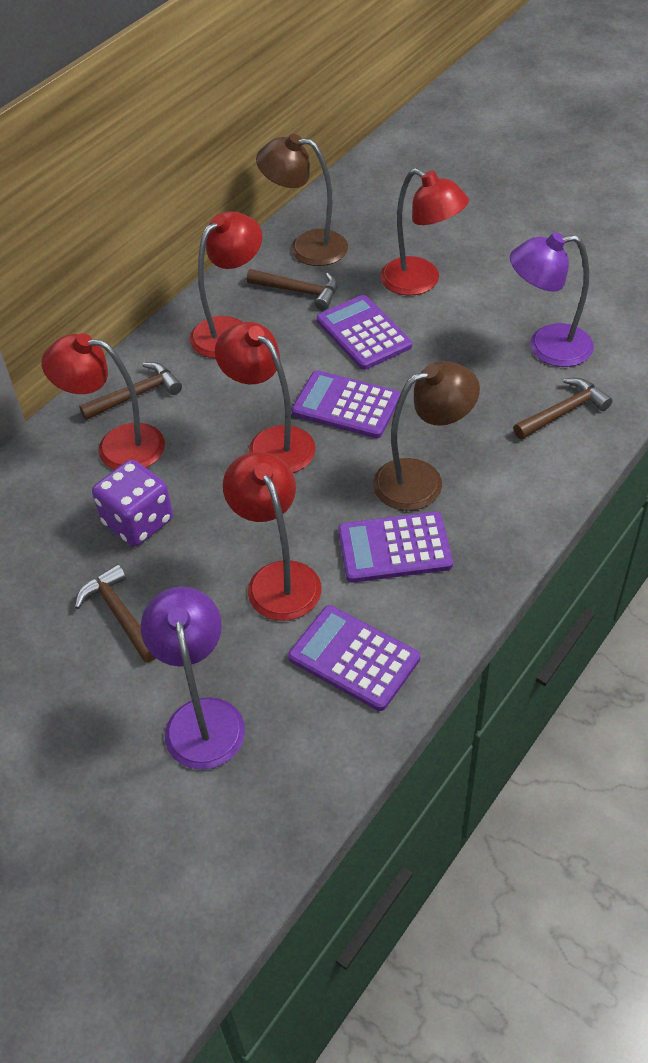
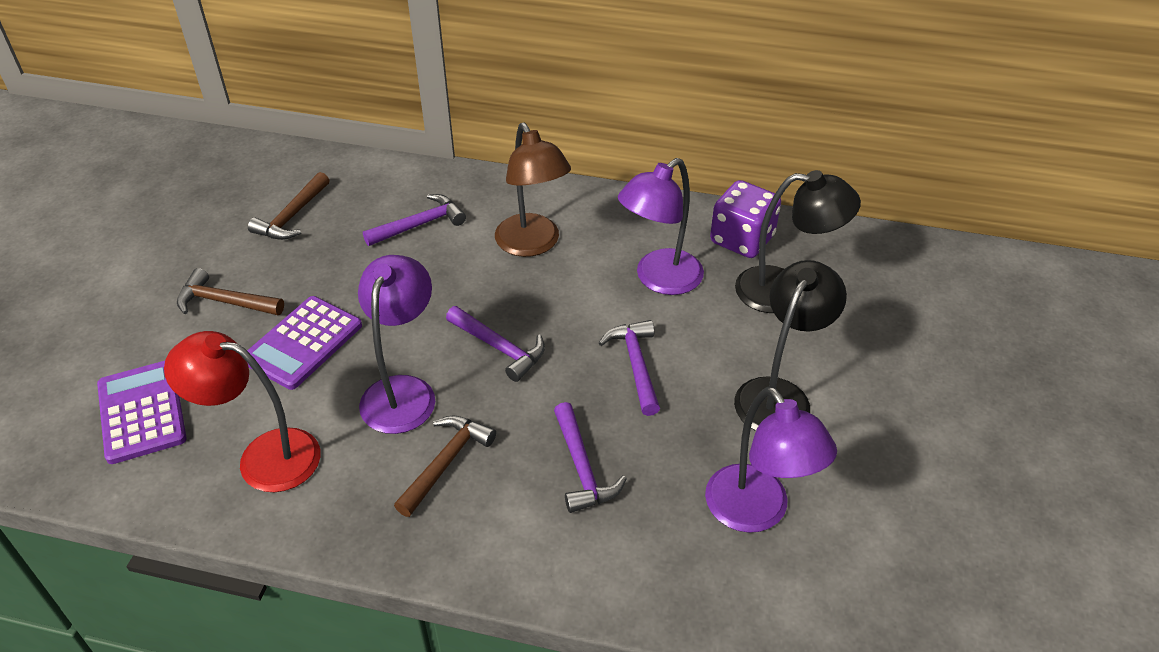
black lamp: 0 -> 2
brown hammer: 4 -> 3
brown lamp: 2 -> 1
purple calculator: 4 -> 2
purple hammer: 0 -> 4
purple lamp: 2 -> 3
red lamp: 5 -> 1

